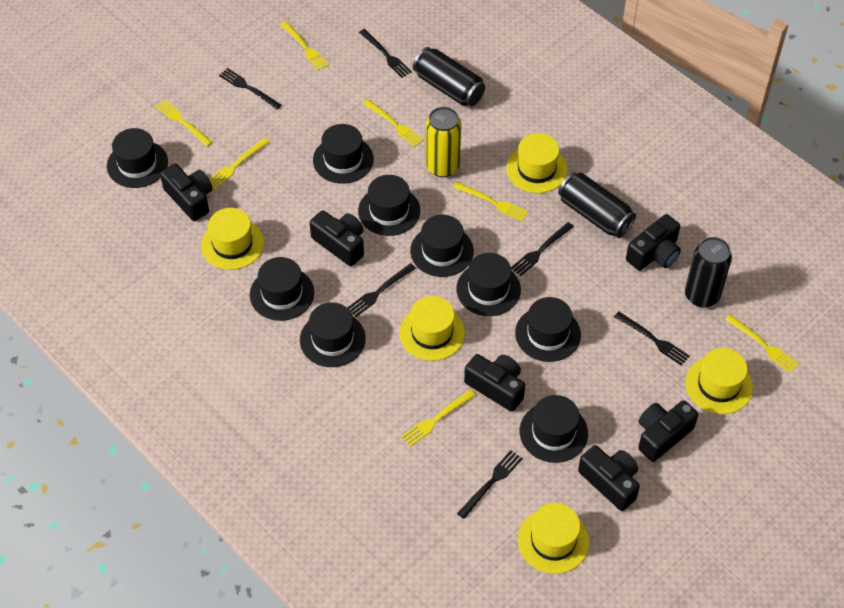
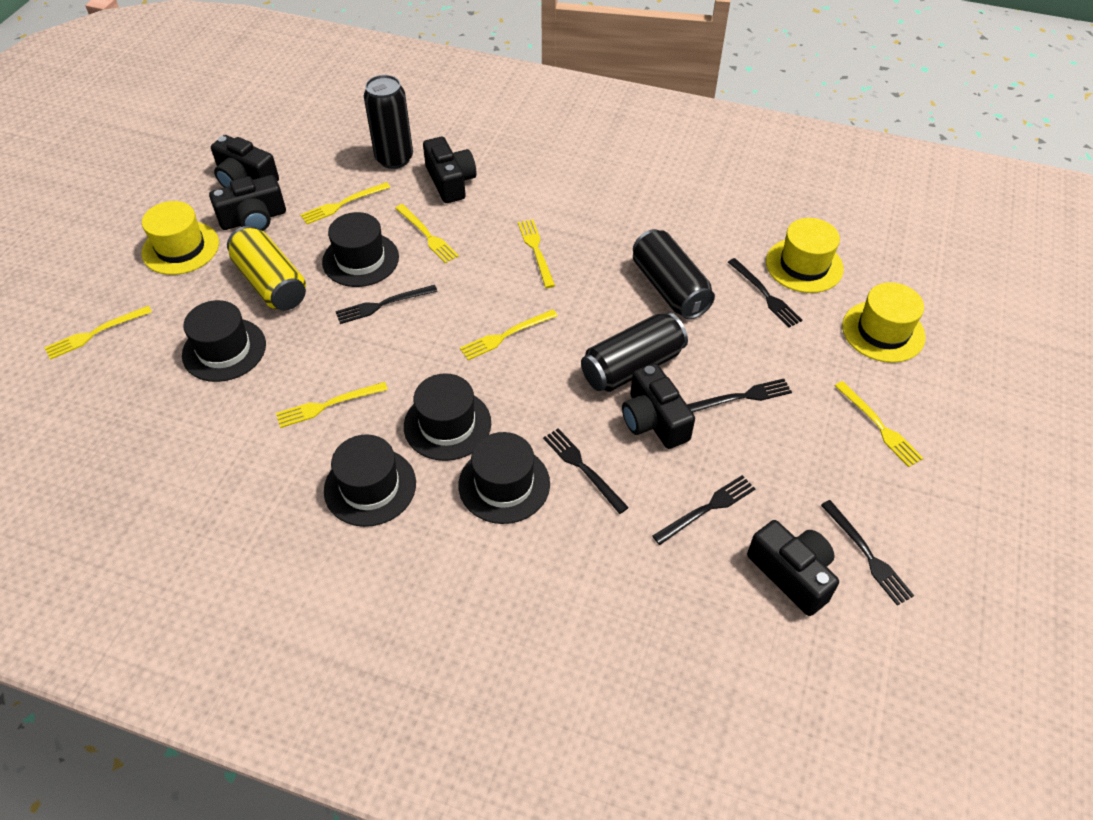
black camera: 6 -> 5
black hat: 9 -> 5
yellow hat: 5 -> 3

